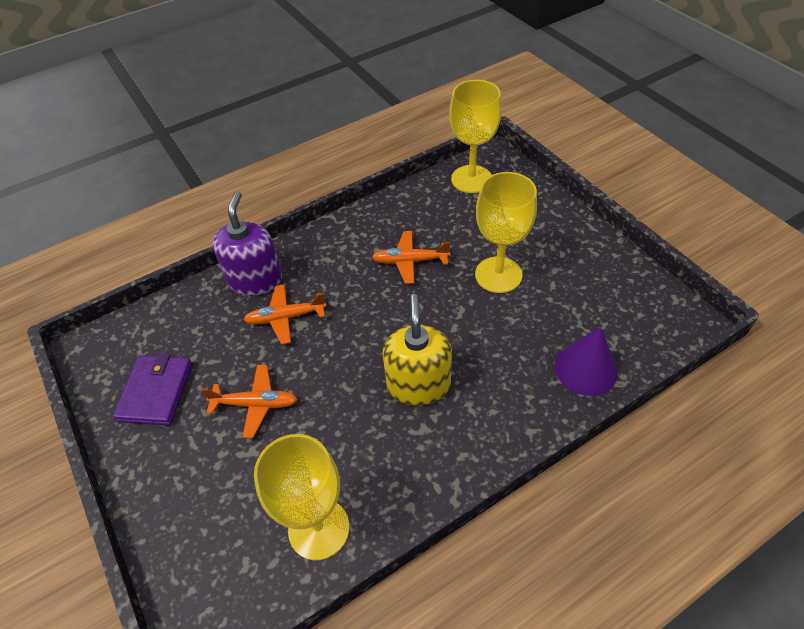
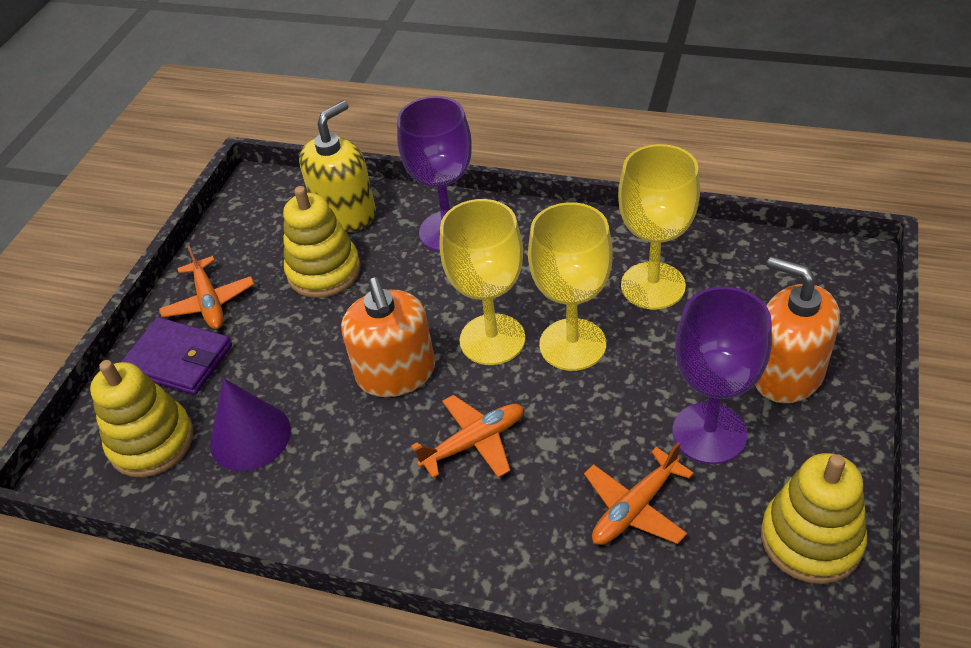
orange soap dispenser: 0 -> 2
purple goblet: 0 -> 2
purple soap dispenser: 1 -> 0
yellow stacking toy: 0 -> 3

